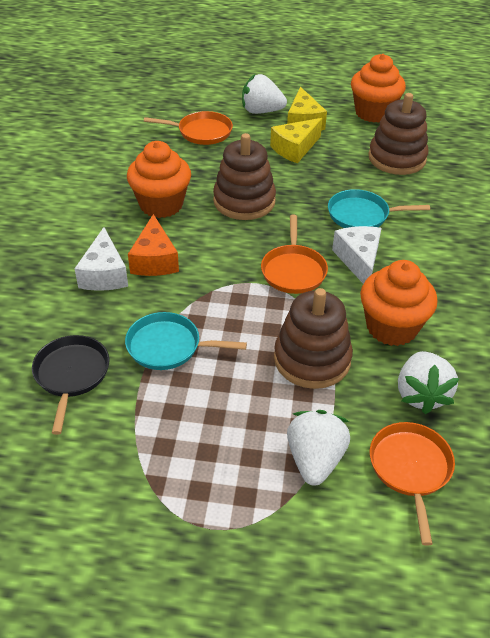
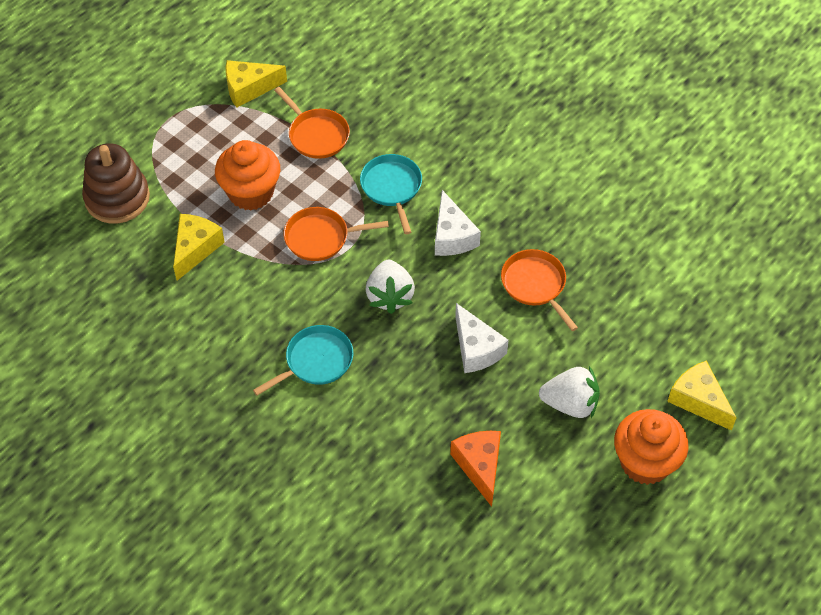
black pan: 1 -> 0
brown stacking toy: 3 -> 1
orange cupcake: 3 -> 2
white strawberry: 3 -> 2
yellow cheese: 2 -> 3

